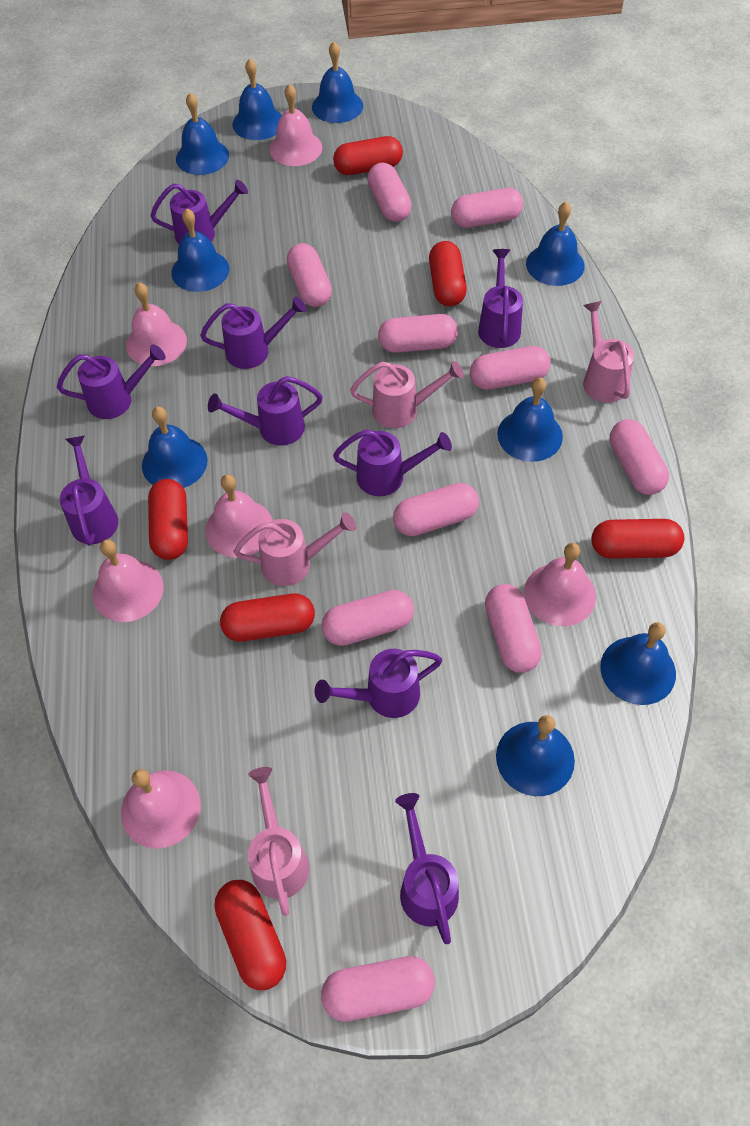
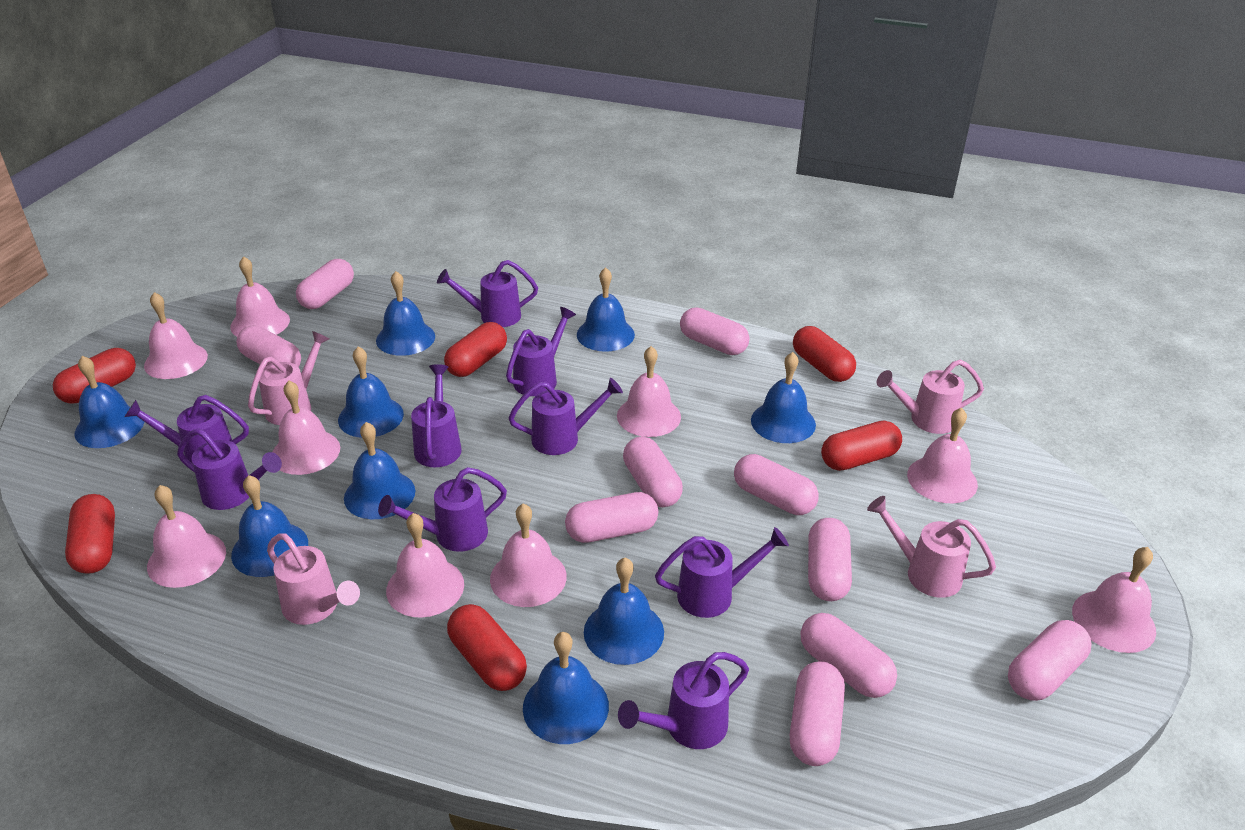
pink bell: 6 -> 9

